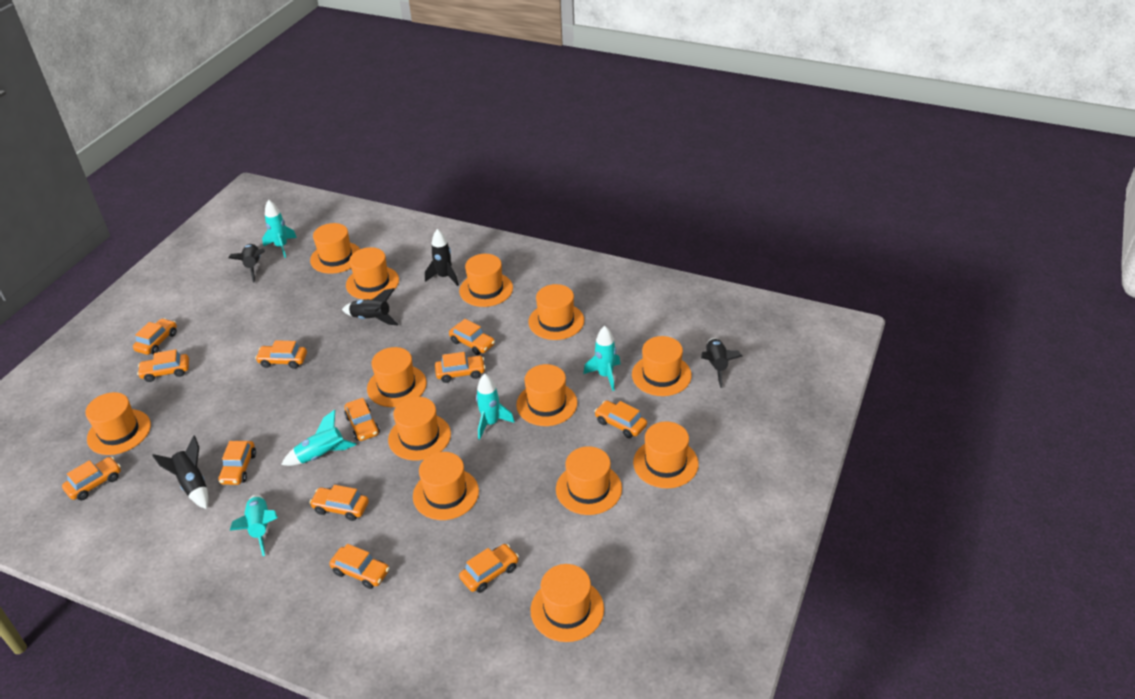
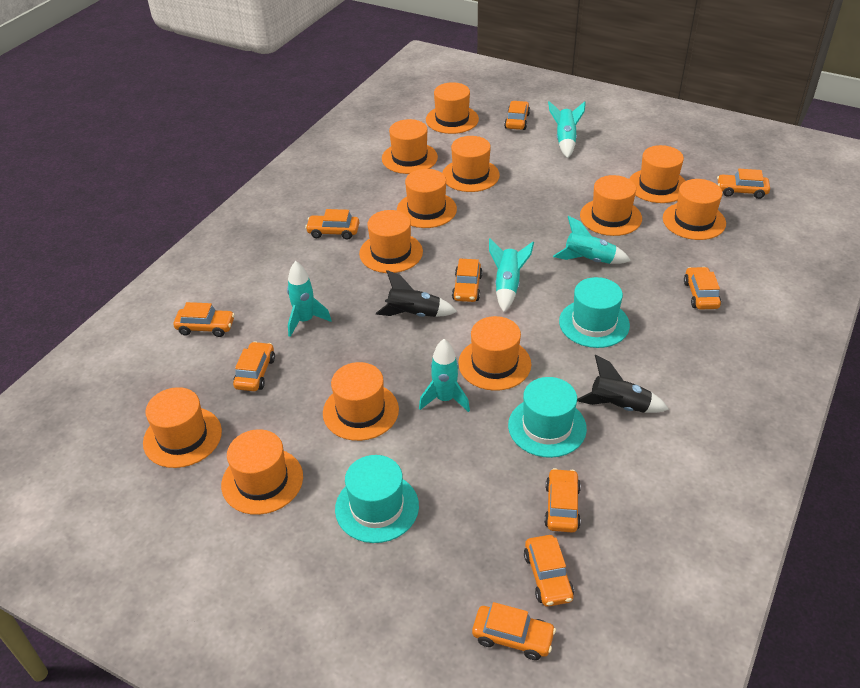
black rocket: 5 -> 2
orange car: 12 -> 10
orange hat: 13 -> 12
turquoise hat: 0 -> 3

